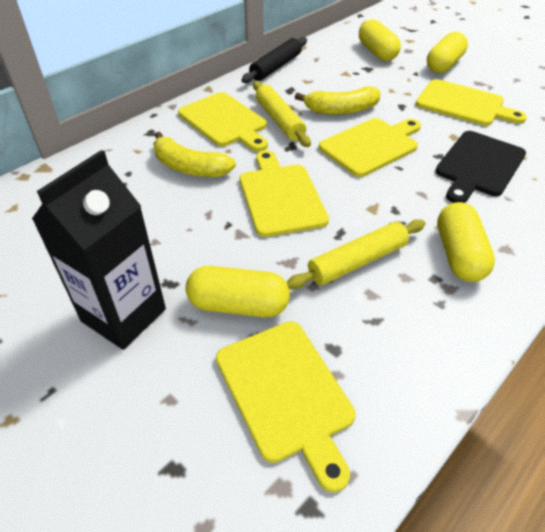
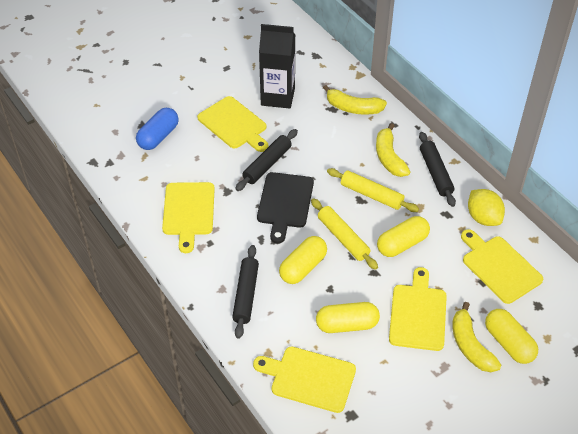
black rolling pin: 1 -> 3
blue capsule: 0 -> 1
yellow banana: 2 -> 3
yellow lemon: 0 -> 1

